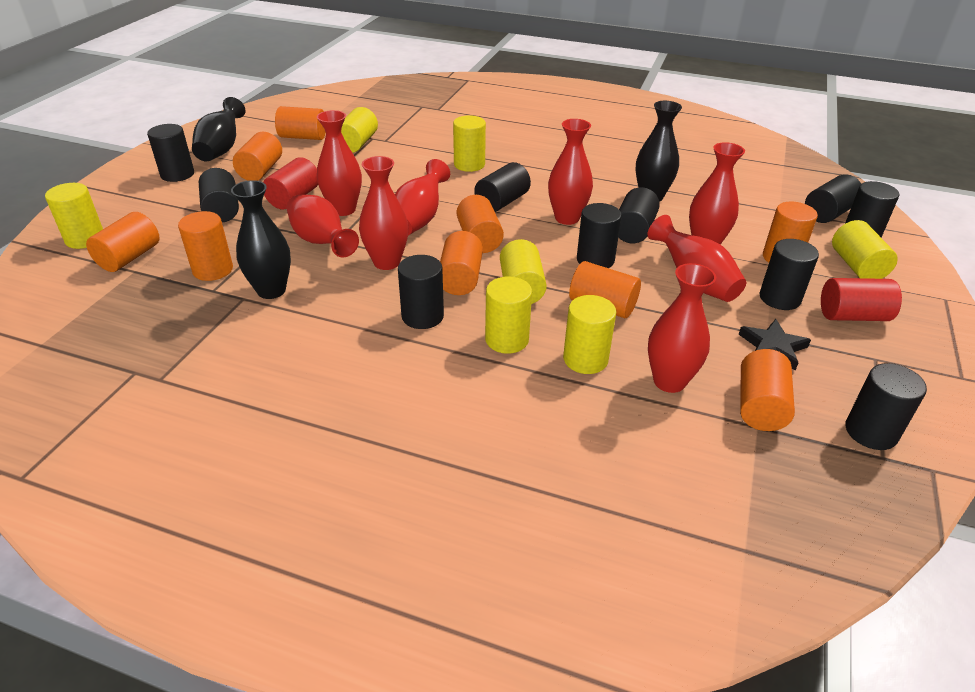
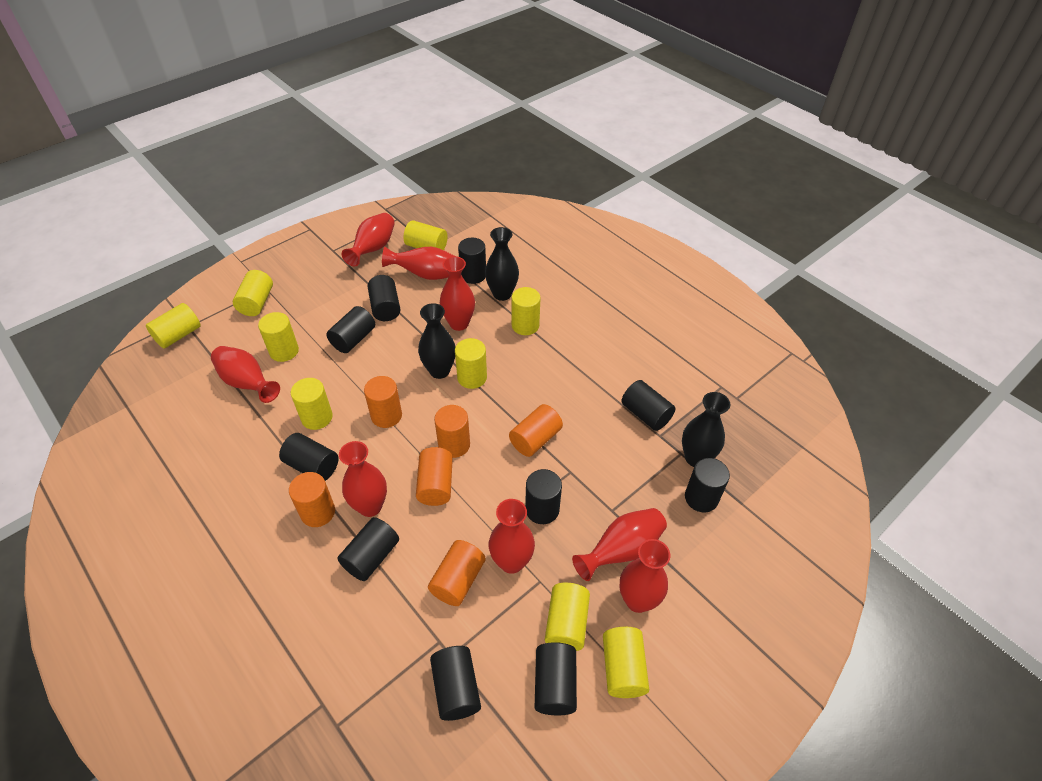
black star: 1 -> 0
orange cylinder: 9 -> 6
red cylinder: 2 -> 0
yellow cylinder: 7 -> 9

